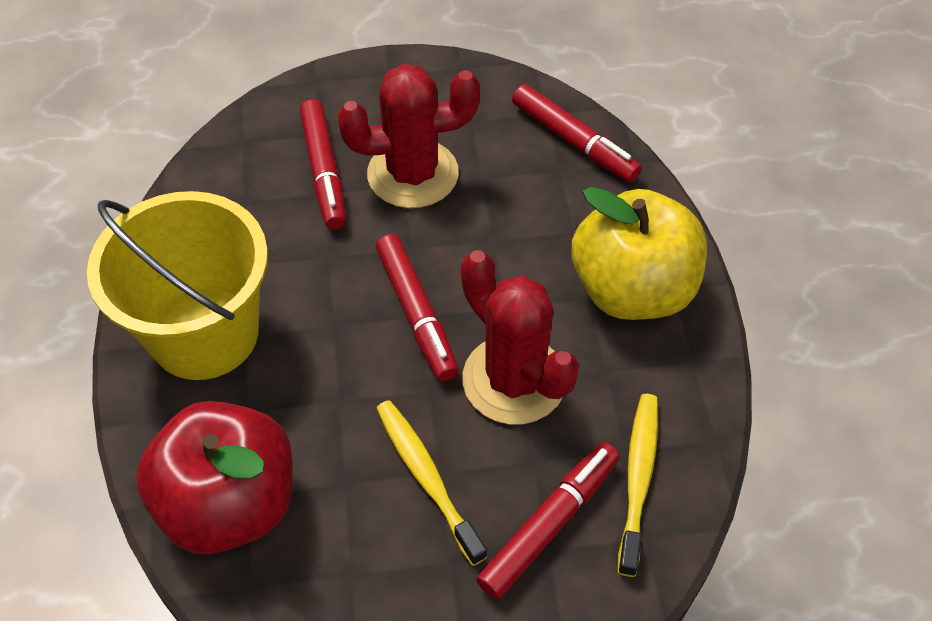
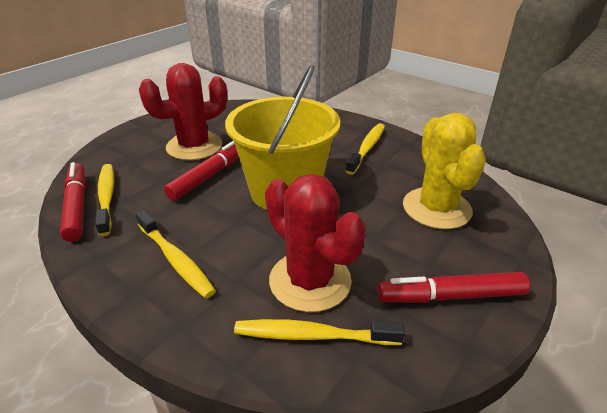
red apple: 1 -> 0
red marker: 4 -> 3
yellow apple: 1 -> 0
yellow cactus: 0 -> 1
yellow toothbrush: 2 -> 4

